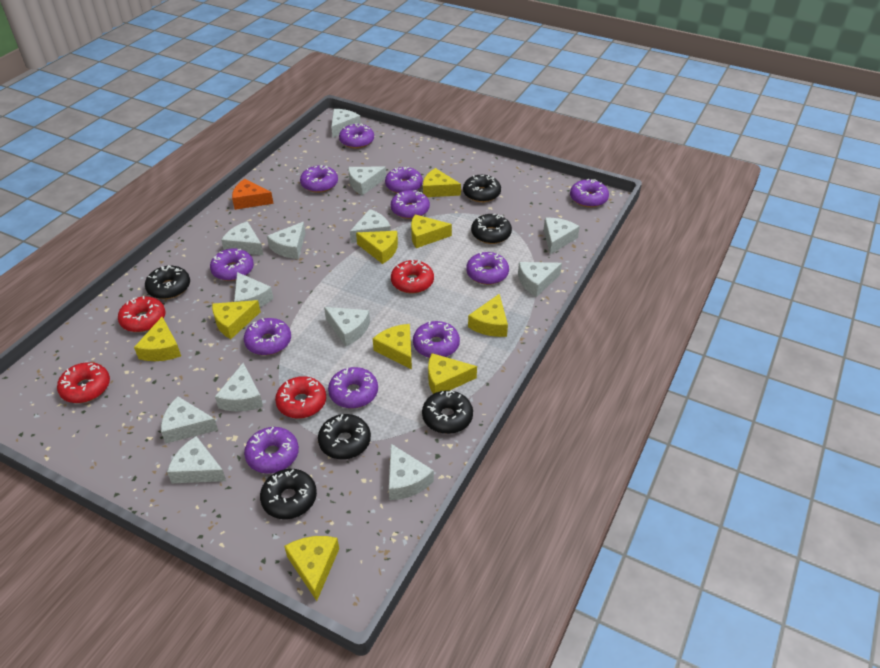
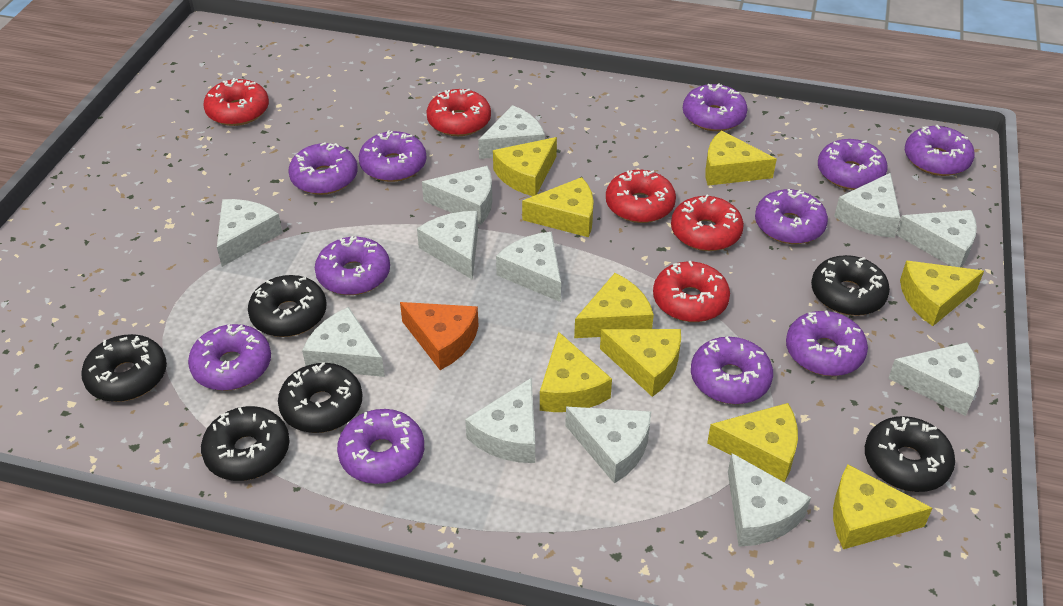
red donut: 4 -> 5
white cheese: 13 -> 12

